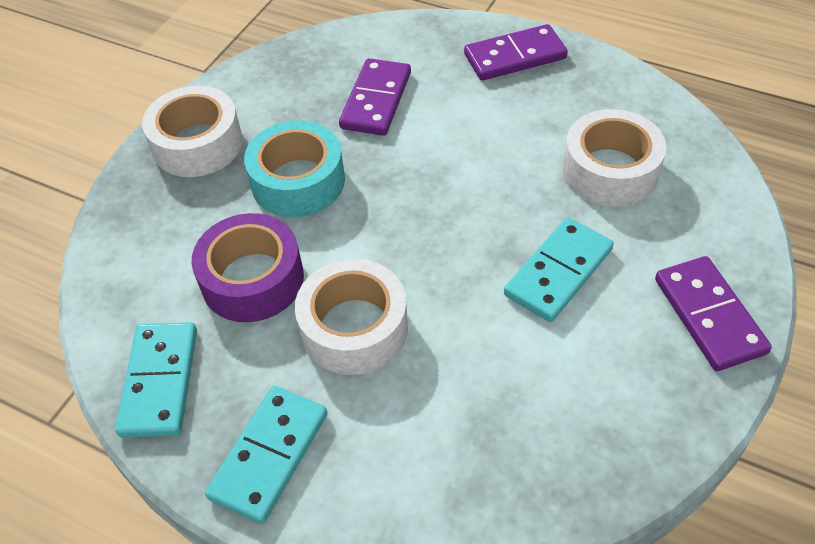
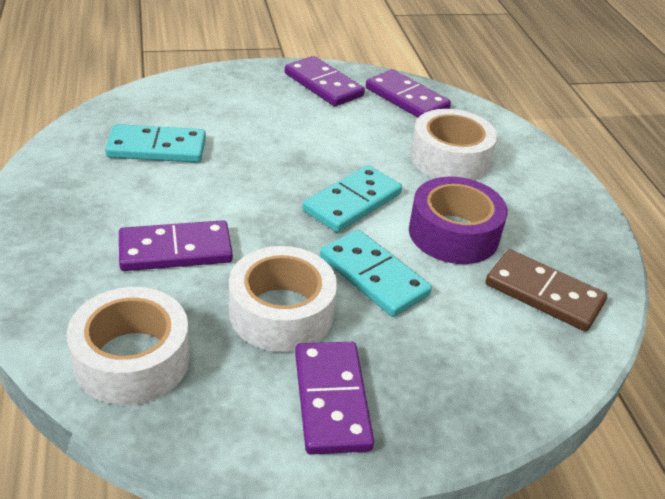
brown domino: 0 -> 1
purple domino: 3 -> 4
turquoise tape: 1 -> 0

